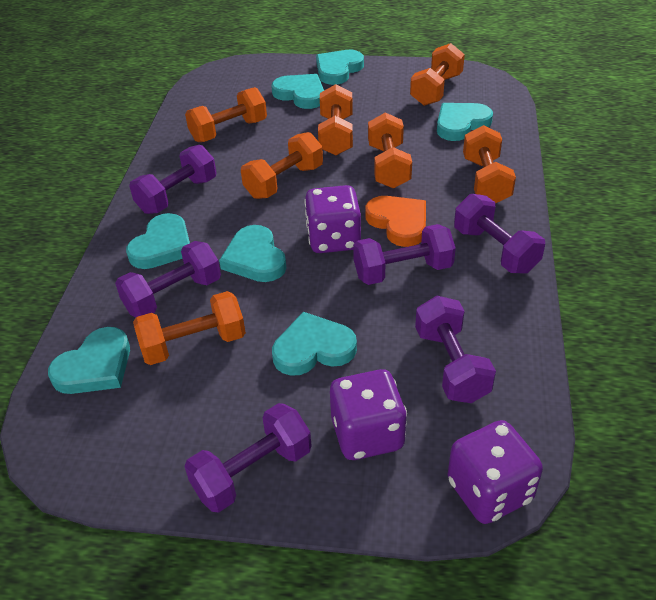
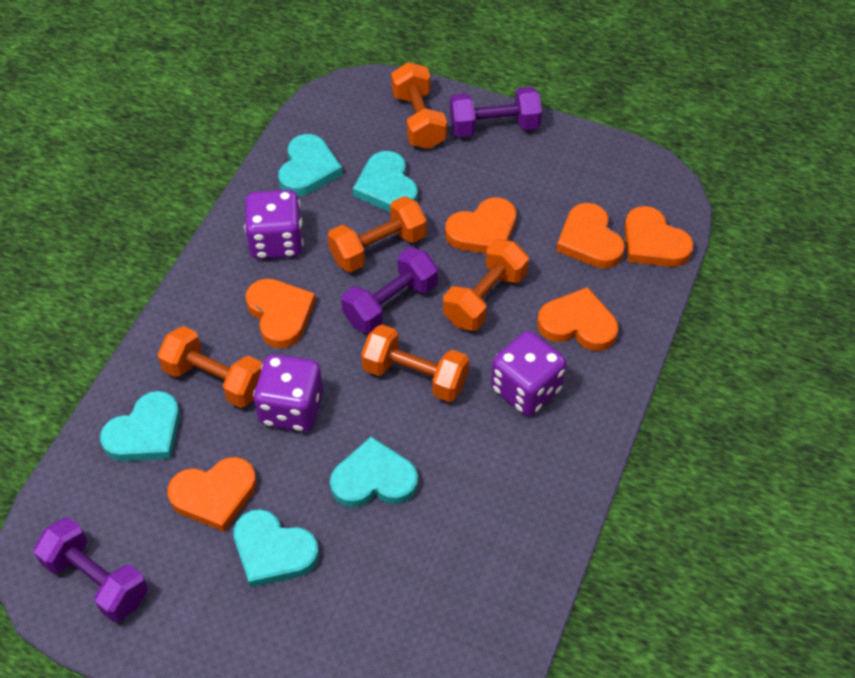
orange dumbbell: 7 -> 5
orange heart: 1 -> 6
purple dumbbell: 6 -> 3
turquoise heart: 7 -> 5

